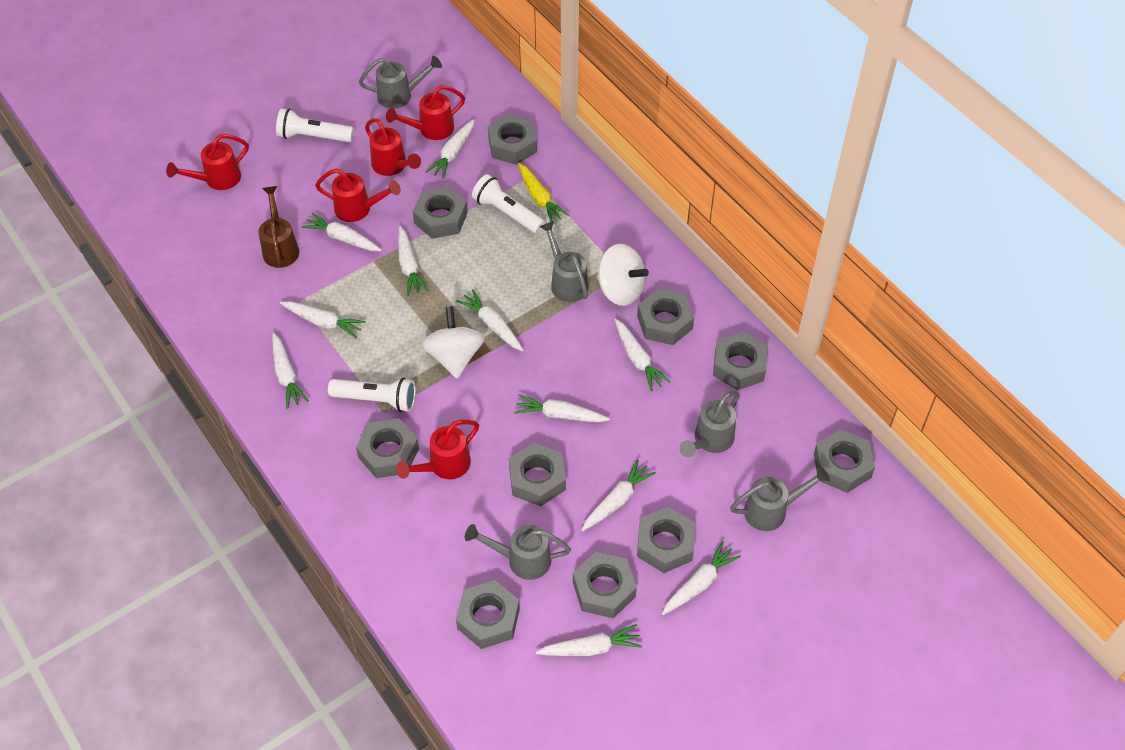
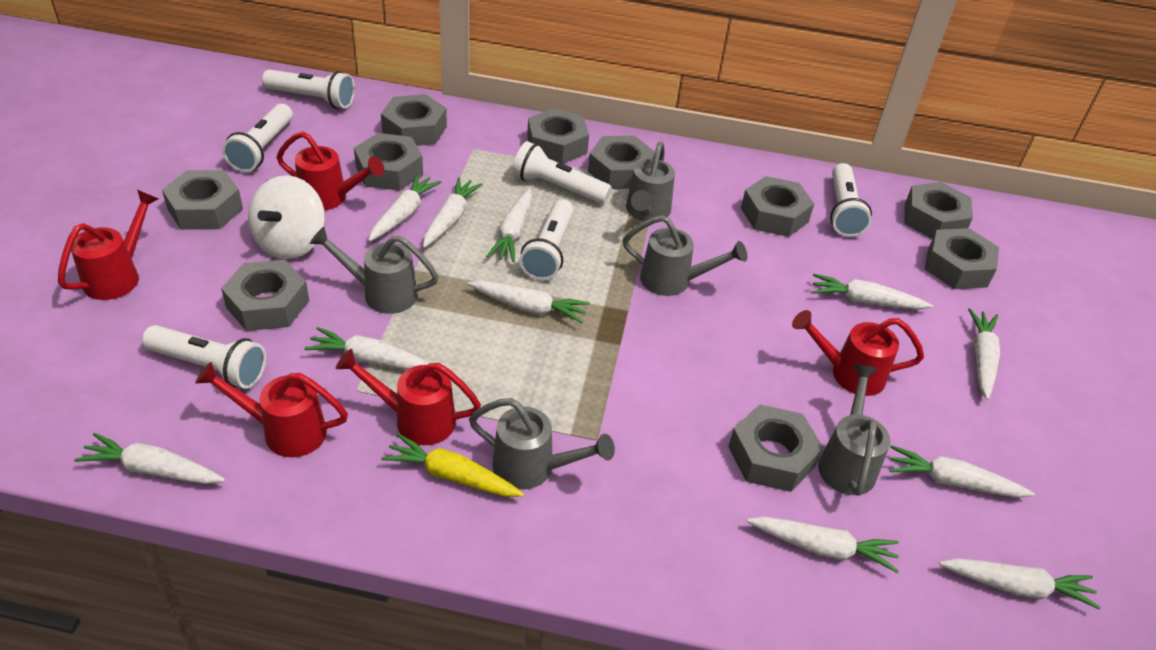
brown watering can: 1 -> 0
white flashlight: 3 -> 6
white spinning top: 2 -> 1

